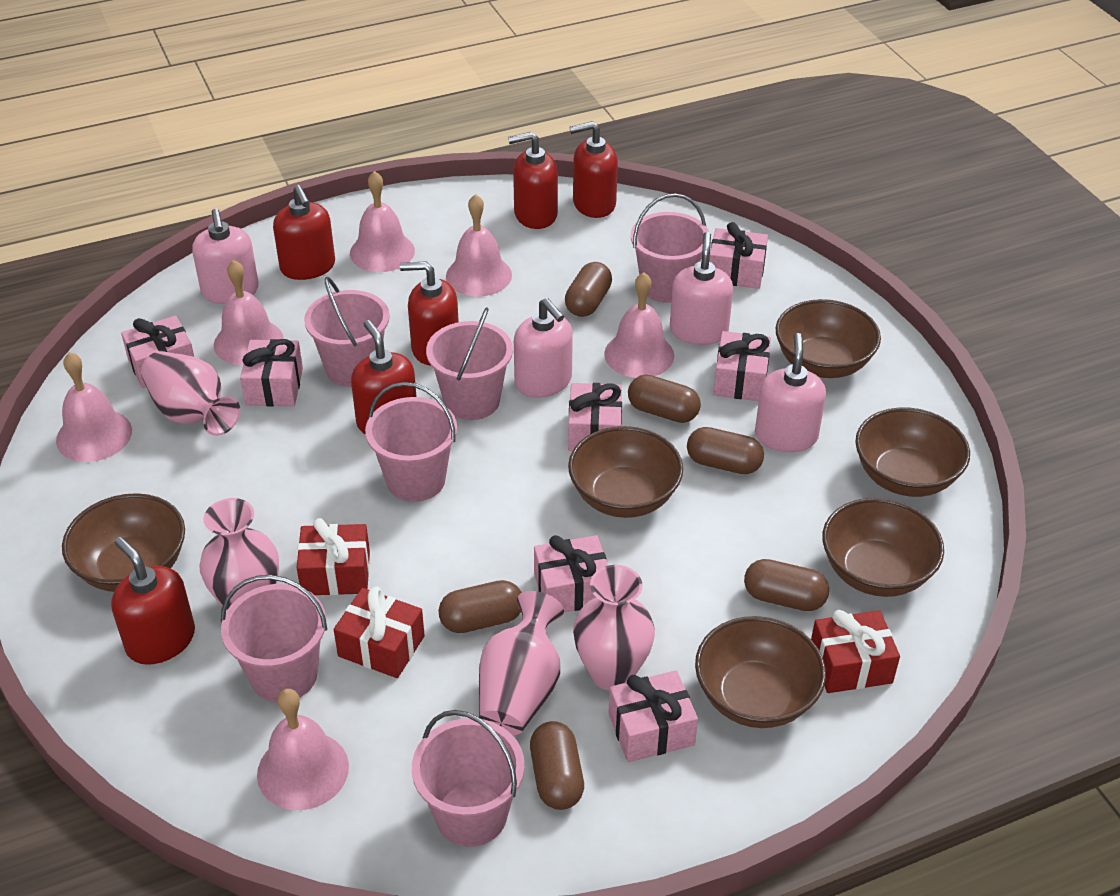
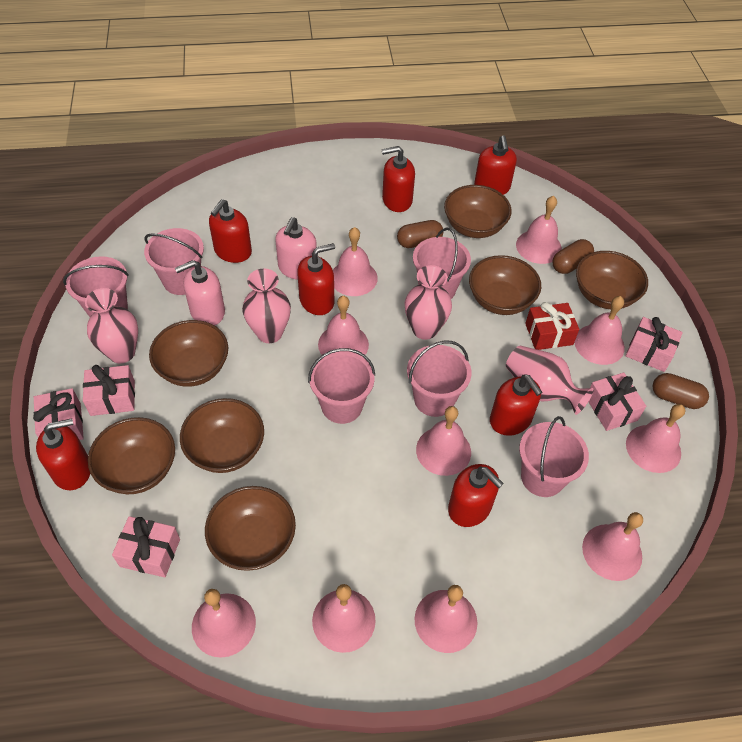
brown bowl: 6 -> 7
brown capsule: 6 -> 3
pink bell: 6 -> 10
pink gift: 7 -> 5
pink soap dispenser: 4 -> 2
red gift: 3 -> 1
red soap dispenser: 6 -> 7

